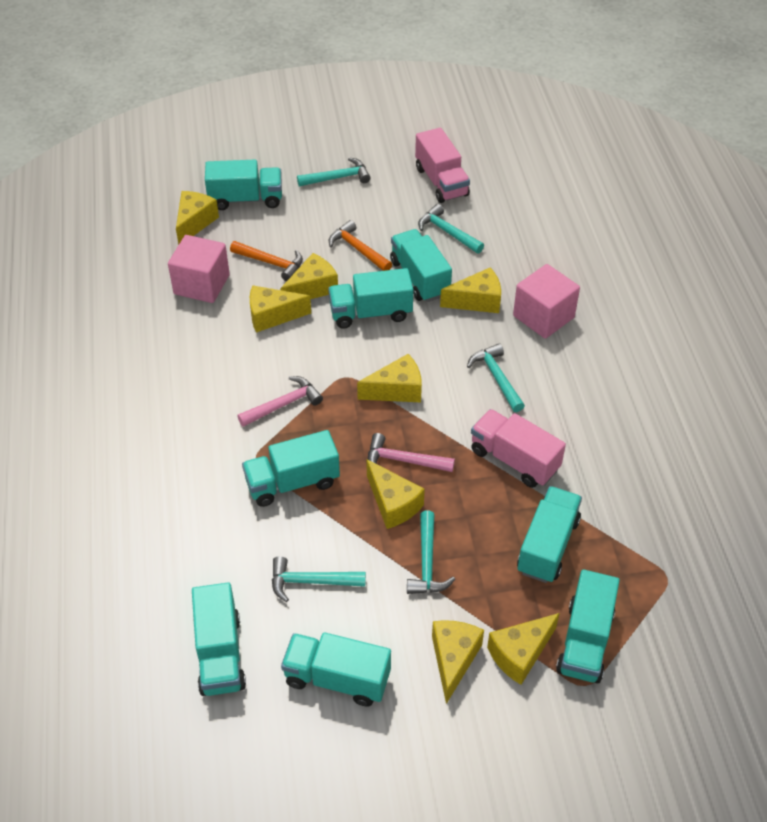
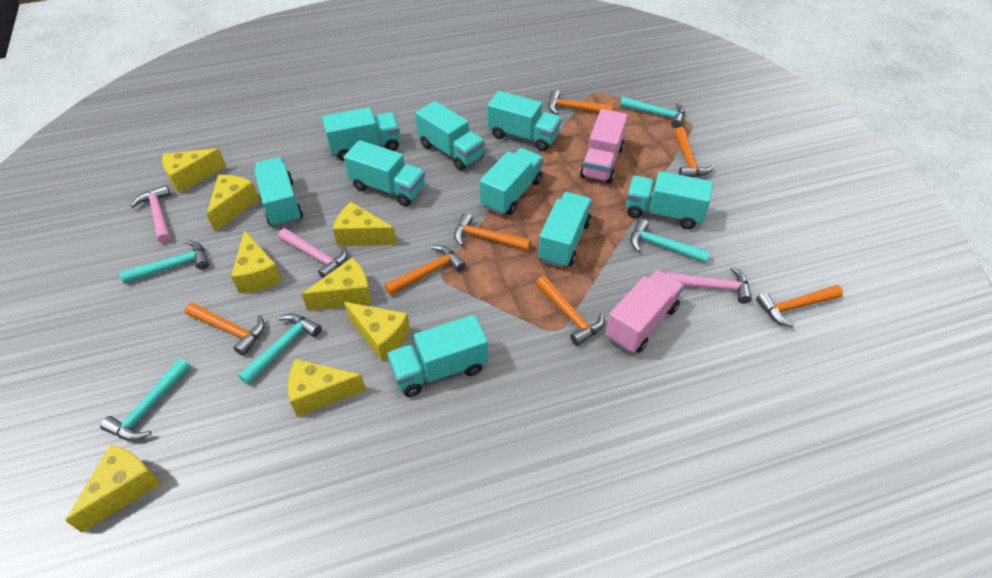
orange hammer: 2 -> 7
pink cube: 2 -> 0
pink hammer: 2 -> 3
turquoise truck: 8 -> 9

